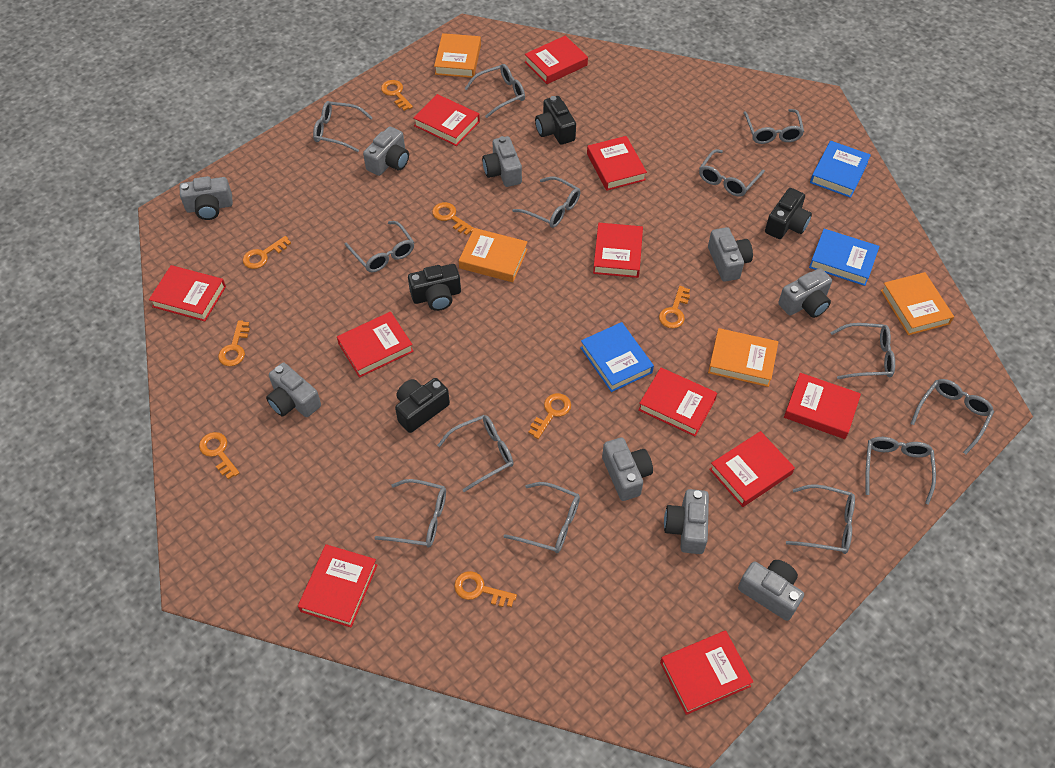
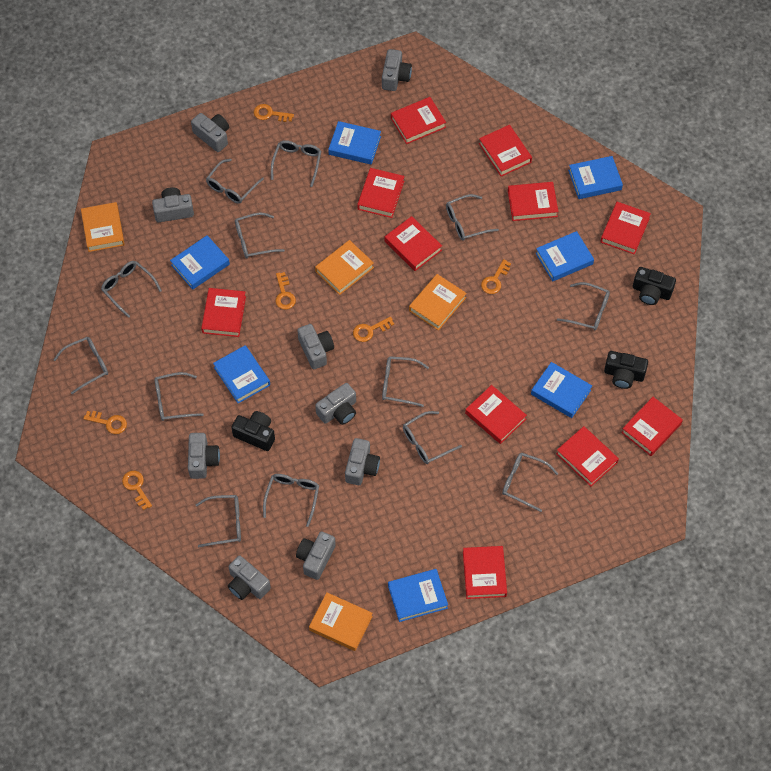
black camera: 4 -> 3
blue book: 3 -> 7
orange key: 8 -> 6

